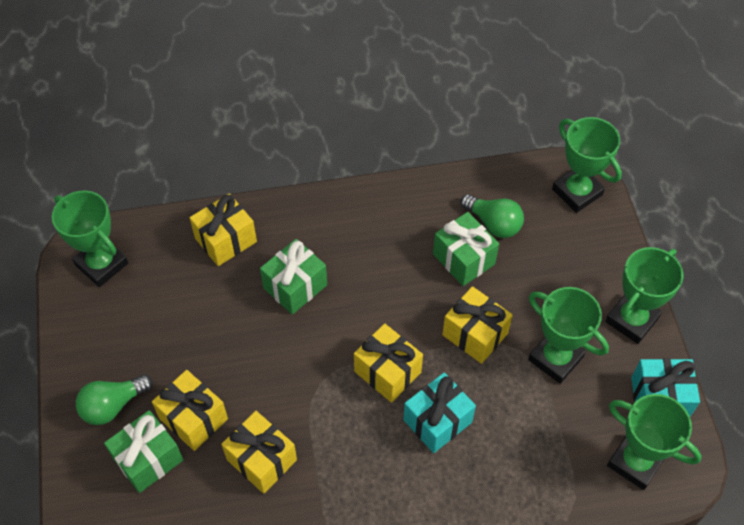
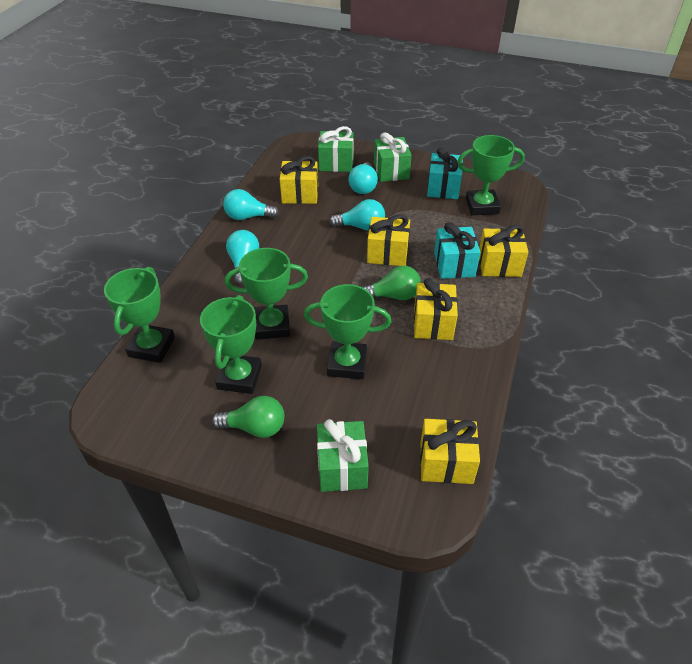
turquoise light bulb: 0 -> 4

